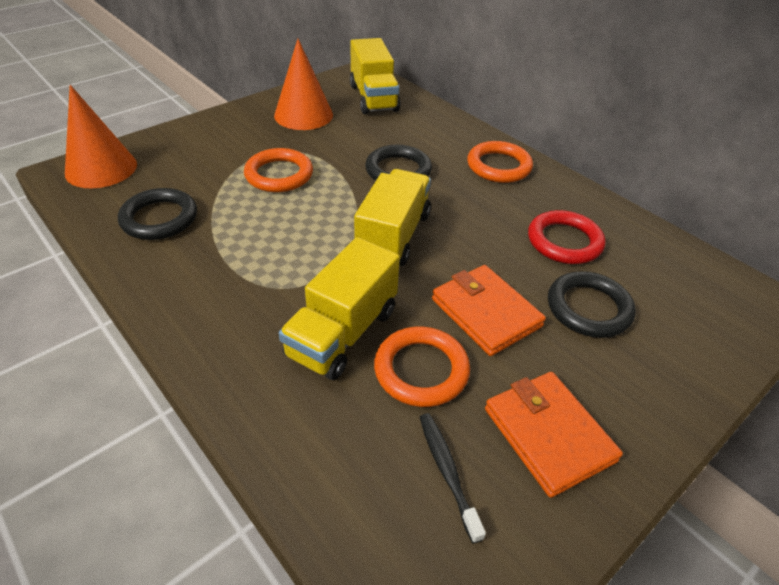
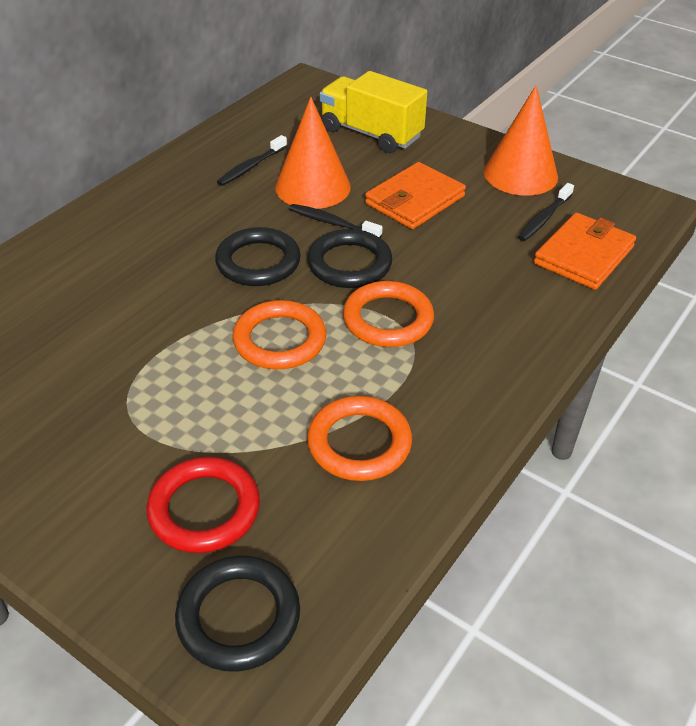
black toothbrush: 1 -> 3
yellow truck: 3 -> 1

